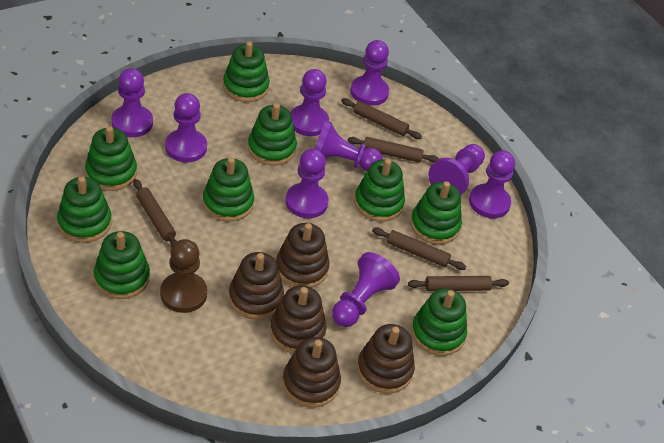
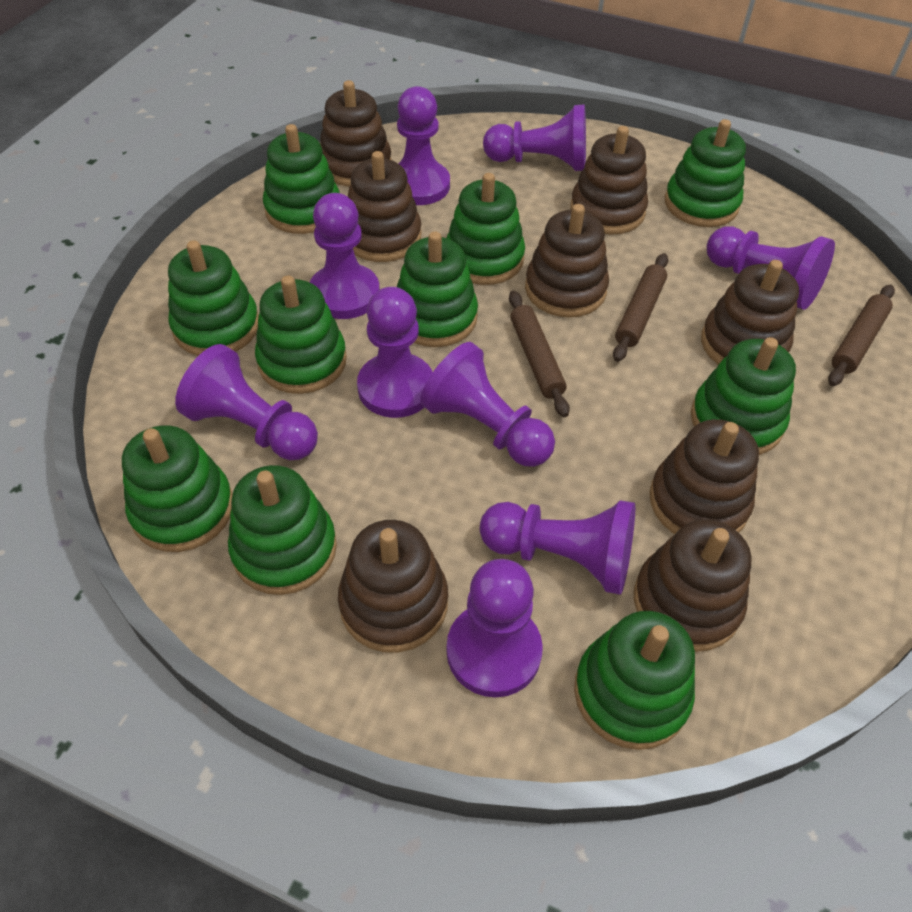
brown pawn: 1 -> 0
brown rolling pin: 5 -> 3
brown stacking toy: 5 -> 8
green stacking toy: 9 -> 10

